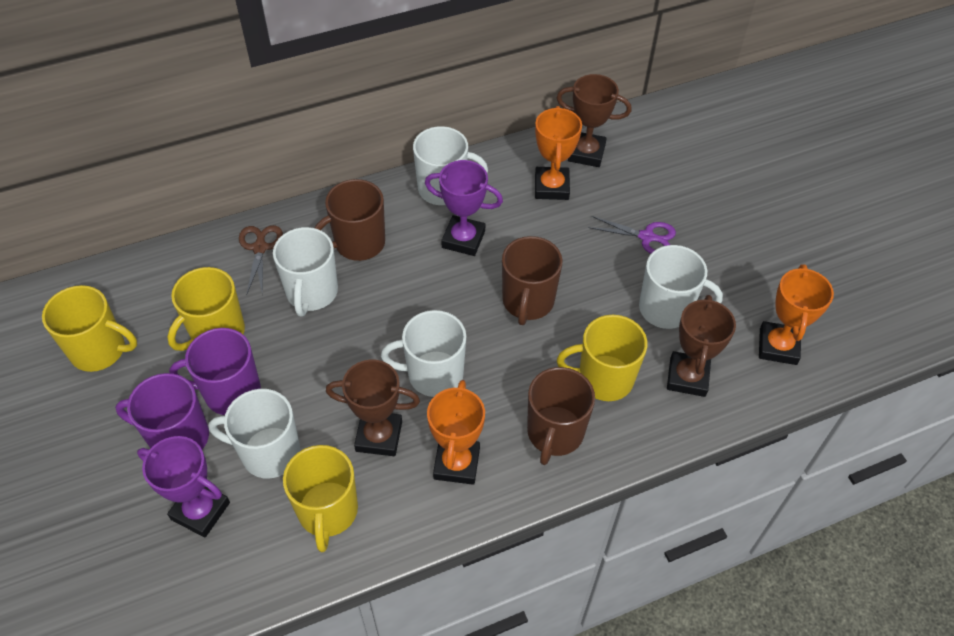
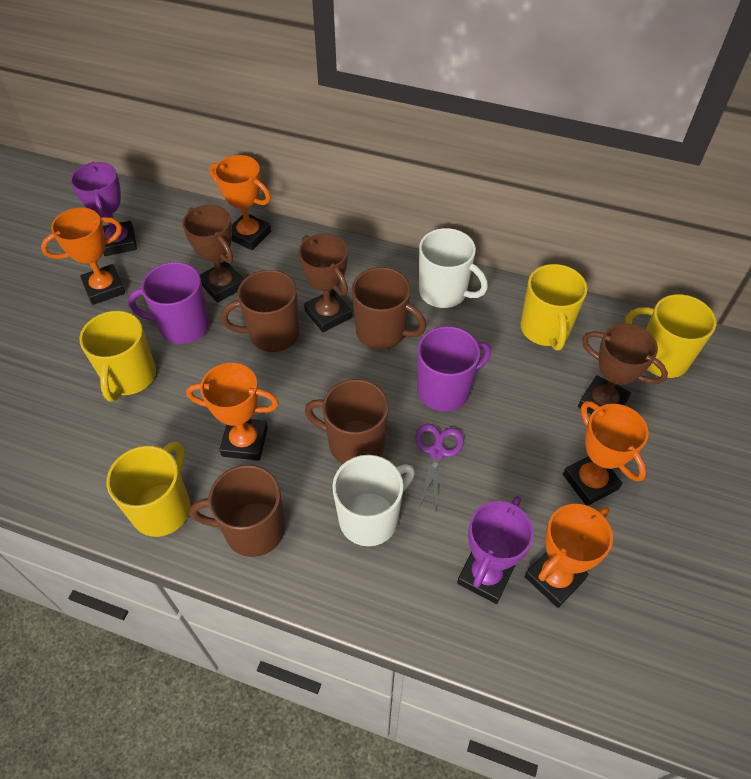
brown mug: 3 -> 4
brown scissors: 1 -> 0
orange trophy: 3 -> 5
white mug: 5 -> 2

